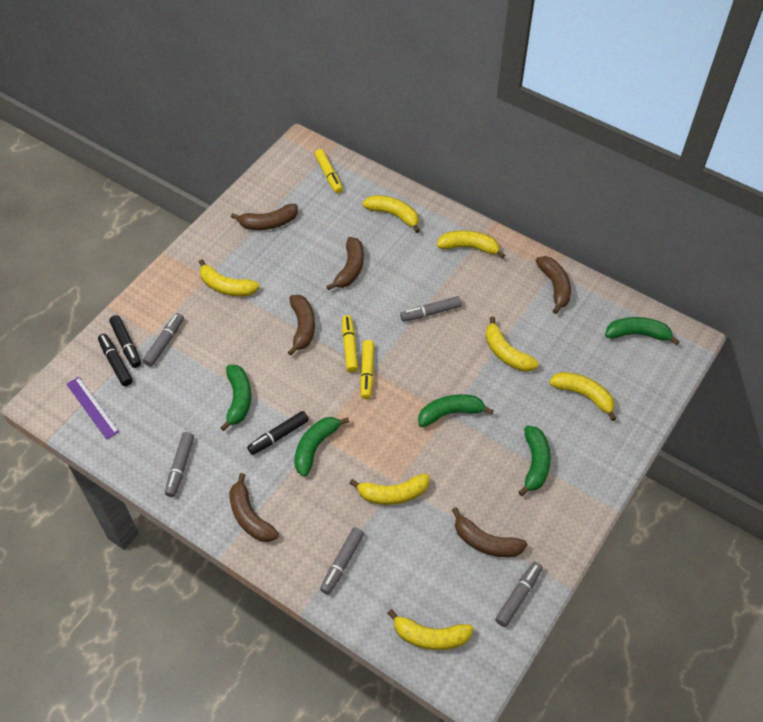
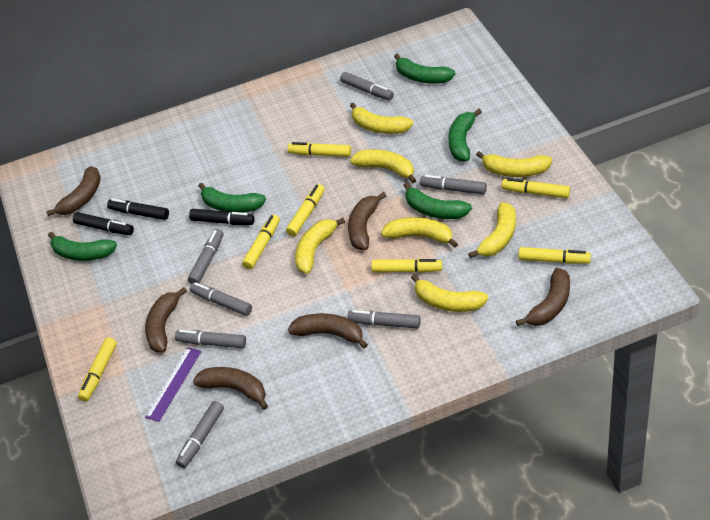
grey marker: 5 -> 7
yellow marker: 3 -> 7

